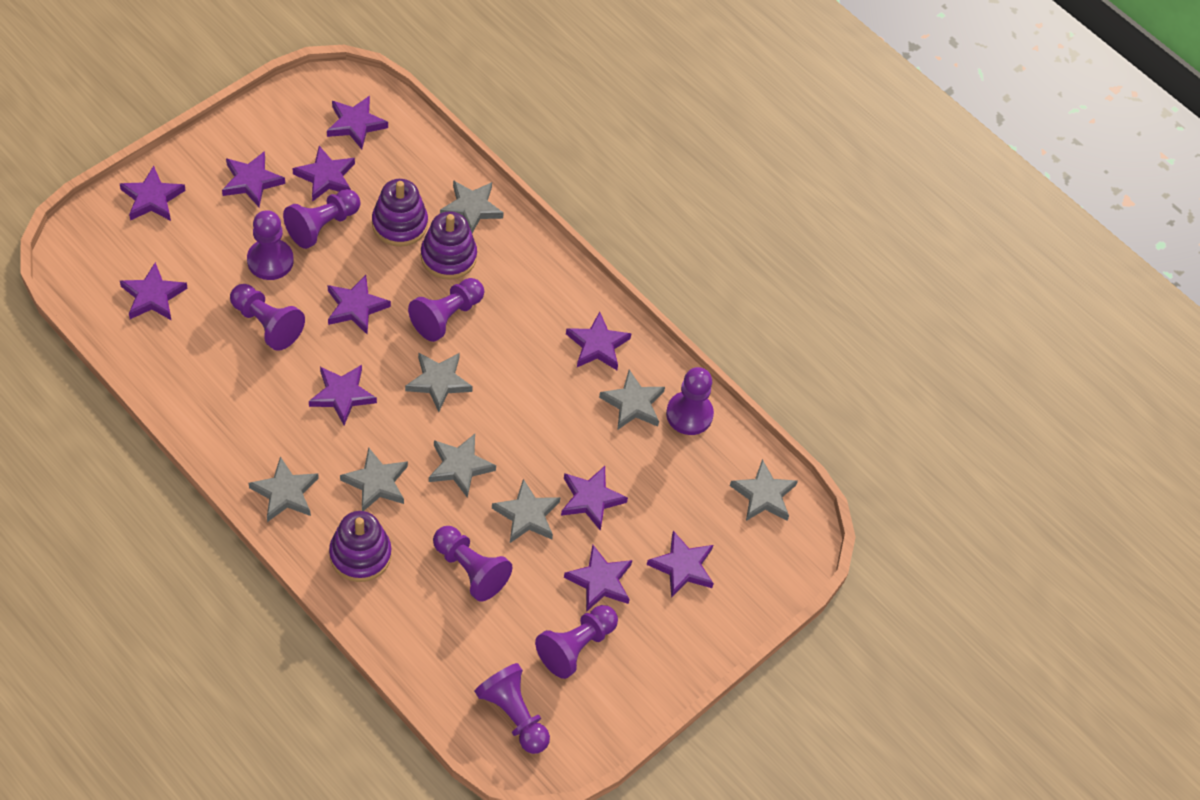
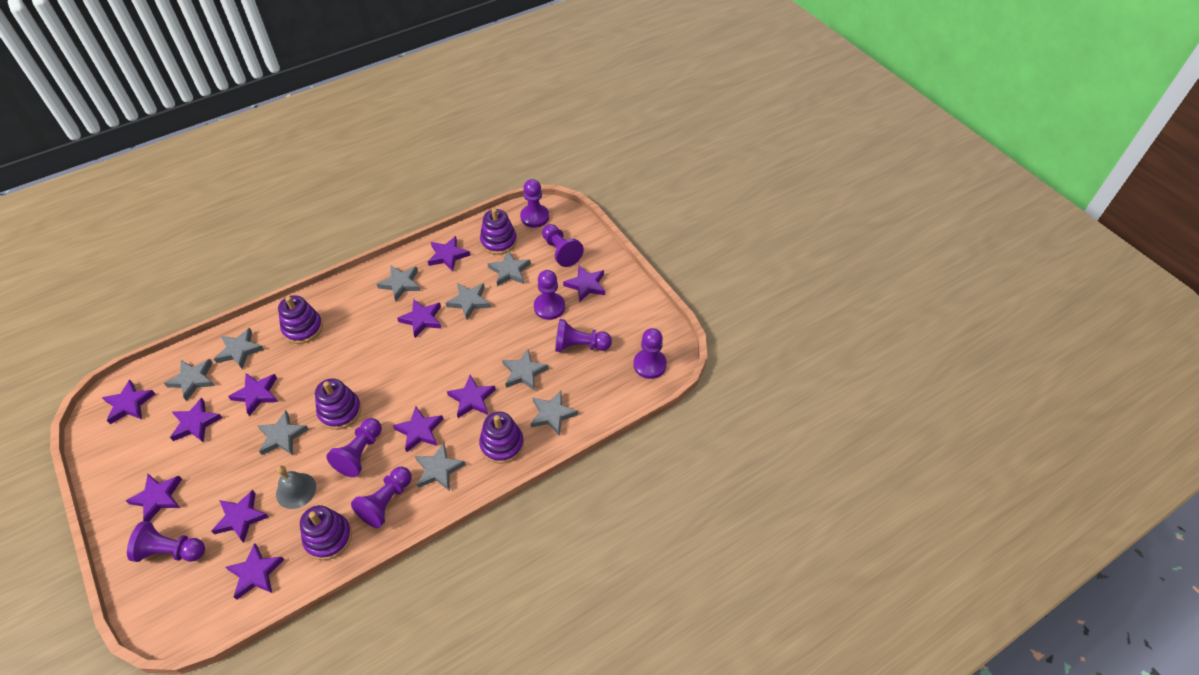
grey bell: 0 -> 1
grey star: 8 -> 9
purple stacking toy: 3 -> 5

